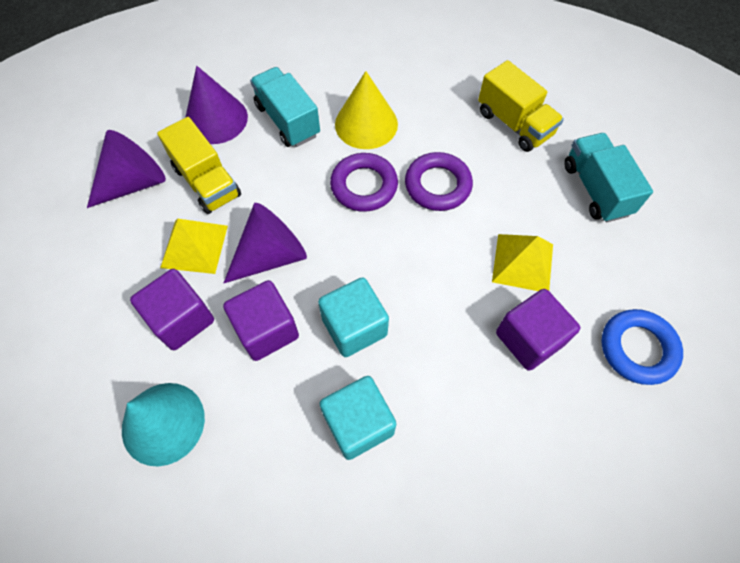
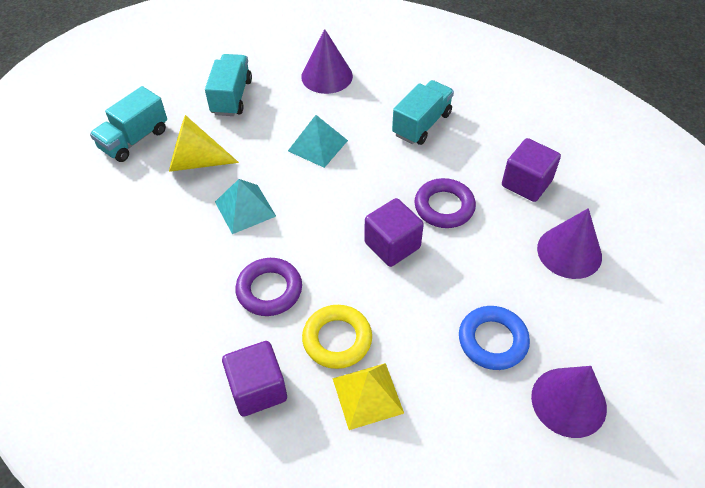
turquoise cone: 1 -> 0
turquoise cube: 2 -> 0
turquoise pyramid: 0 -> 2
turquoise truck: 2 -> 3
yellow pyramid: 2 -> 1
yellow ring: 0 -> 1
yellow truck: 2 -> 0

